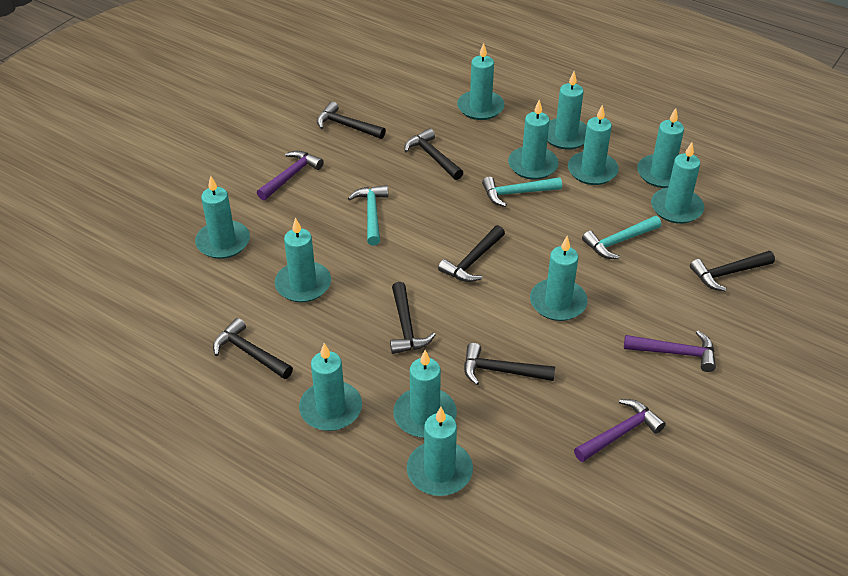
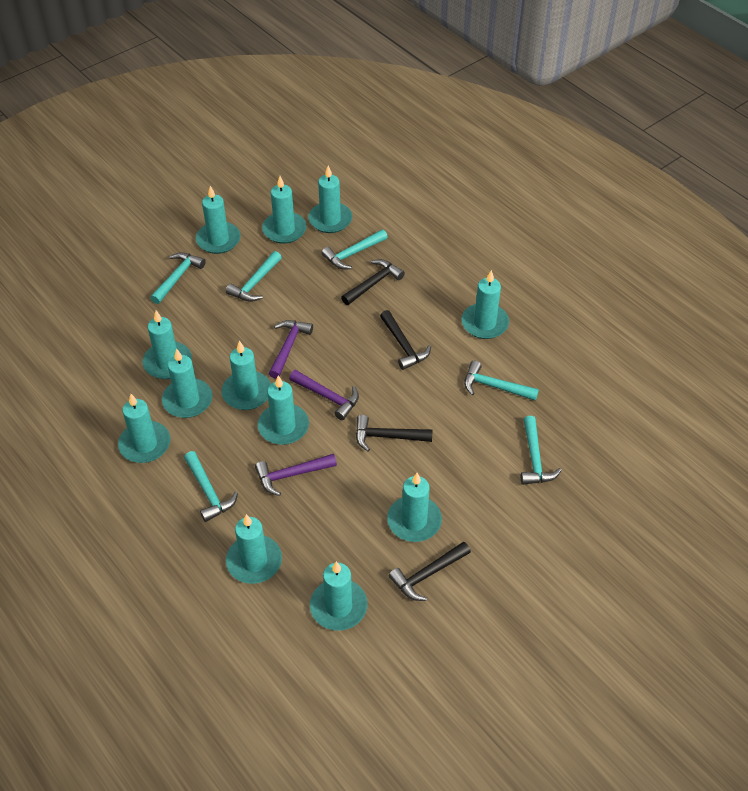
black hammer: 7 -> 4
turquoise hammer: 3 -> 6

